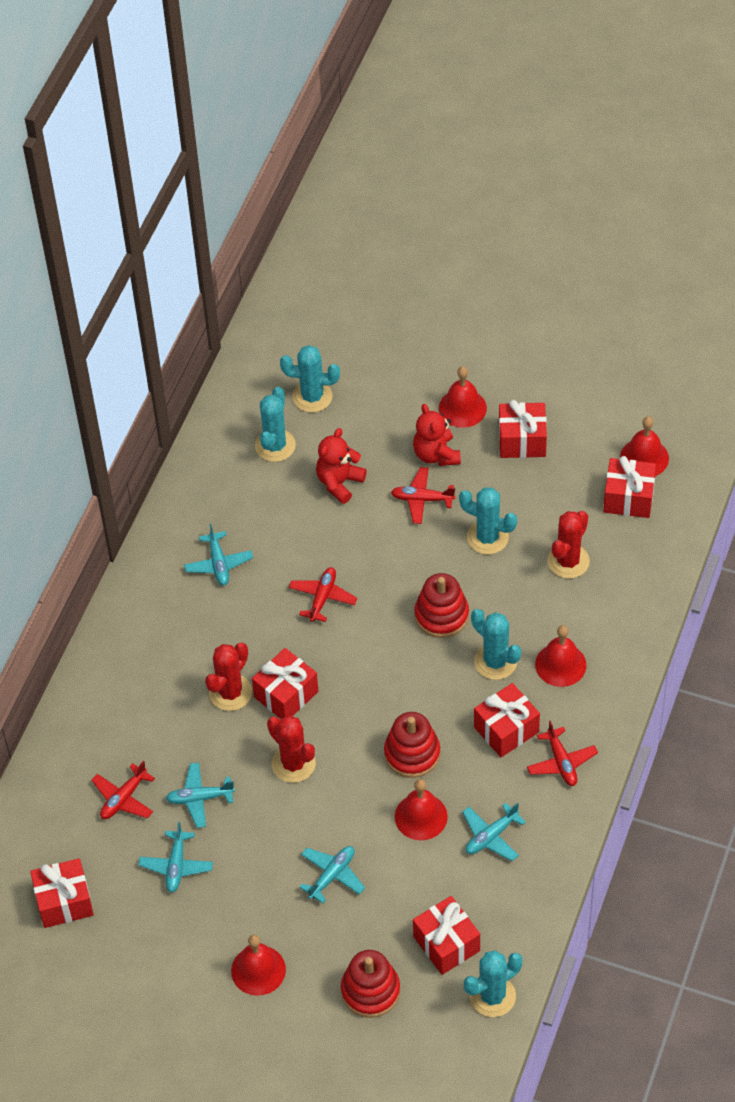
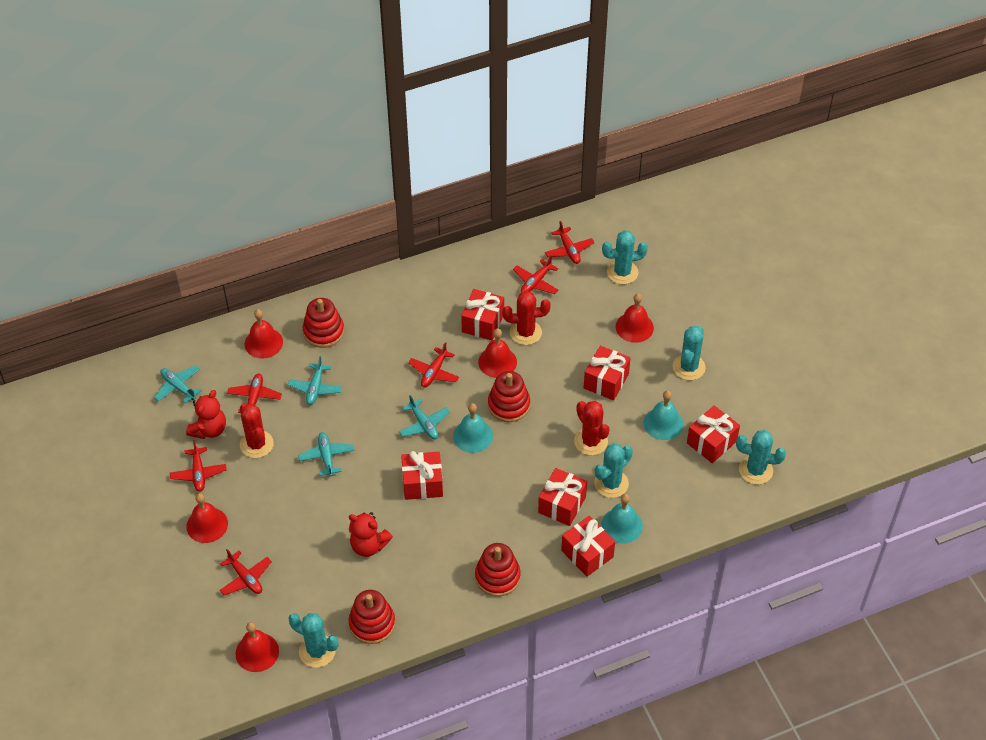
red plane: 4 -> 6
red stacking toy: 3 -> 4
turquoise bell: 0 -> 3
turquoise plane: 5 -> 4

